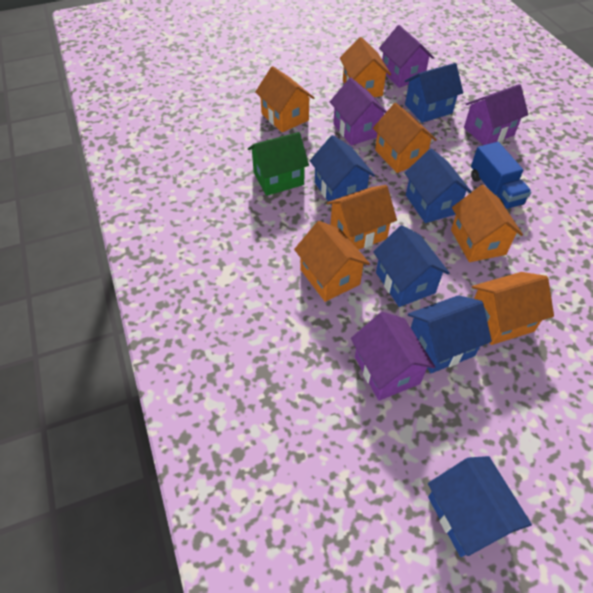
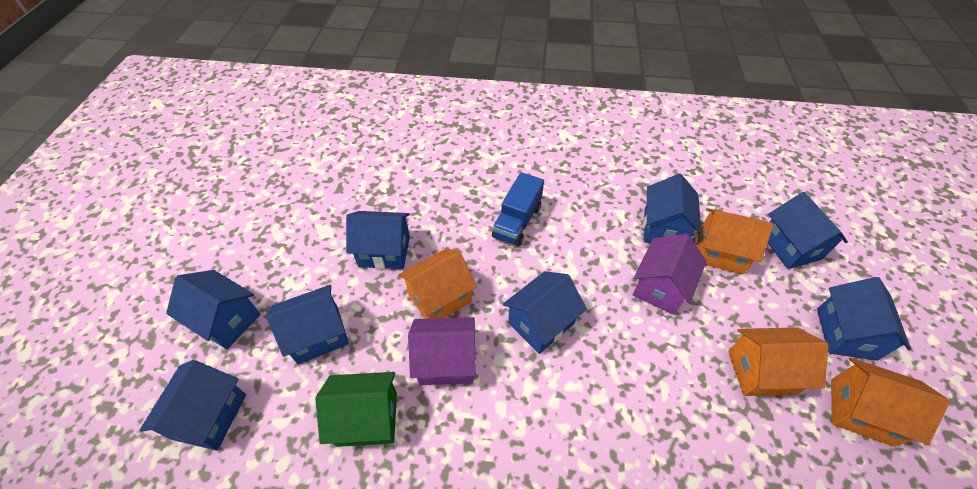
blue house: 6 -> 8
orange house: 7 -> 4
purple house: 4 -> 2

